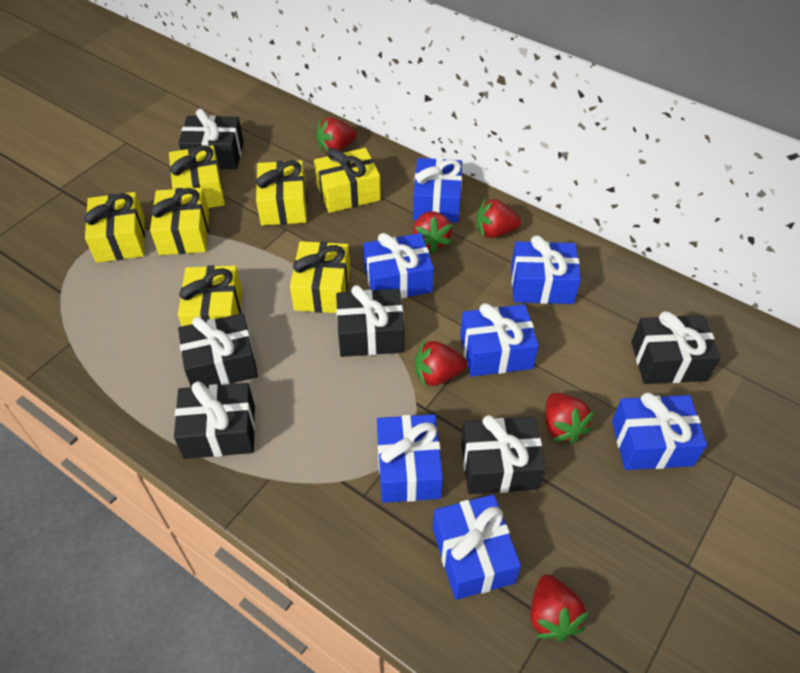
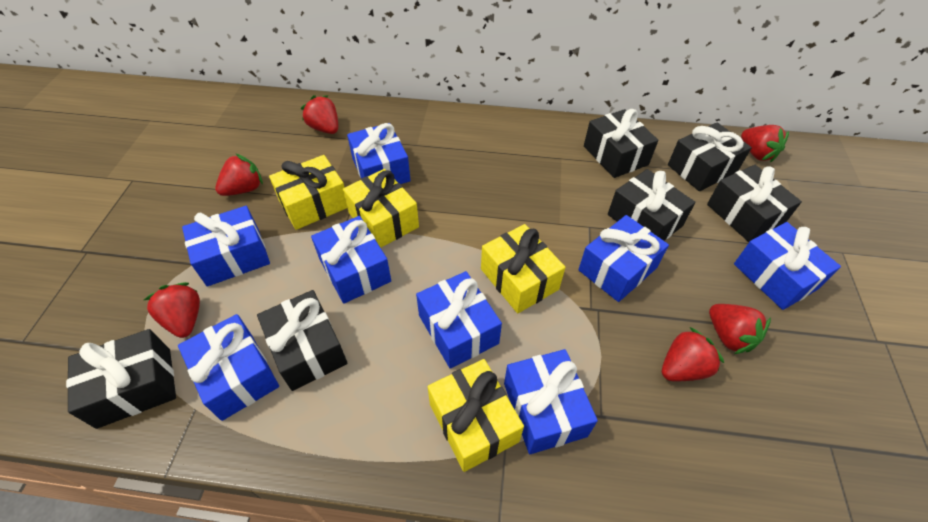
blue gift: 7 -> 8
yellow gift: 7 -> 4

